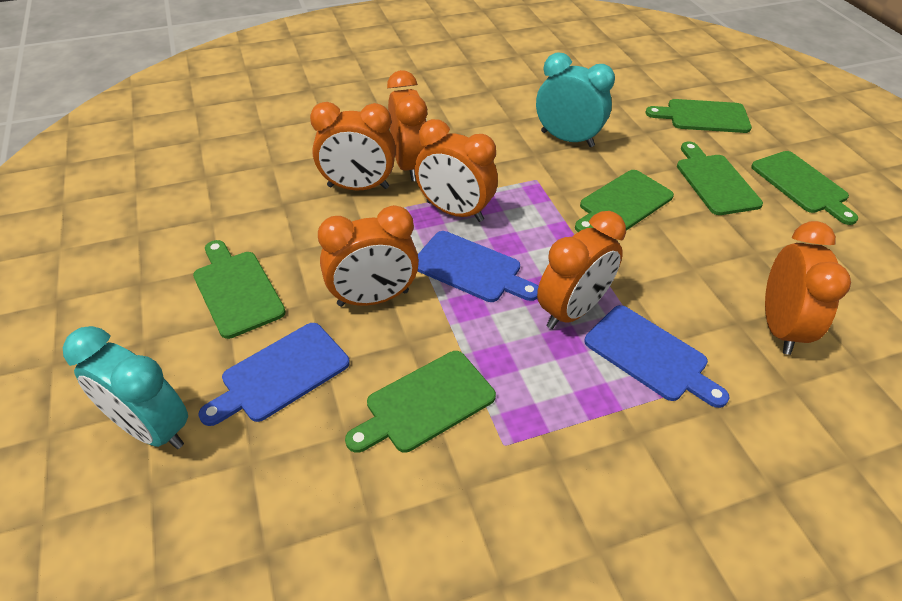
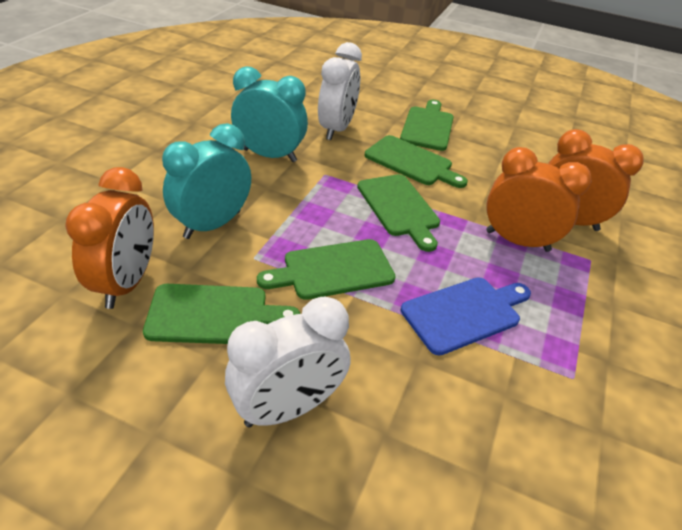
blue cutting board: 3 -> 1
green cutting board: 6 -> 5
orange clock: 6 -> 3
white clock: 0 -> 2

